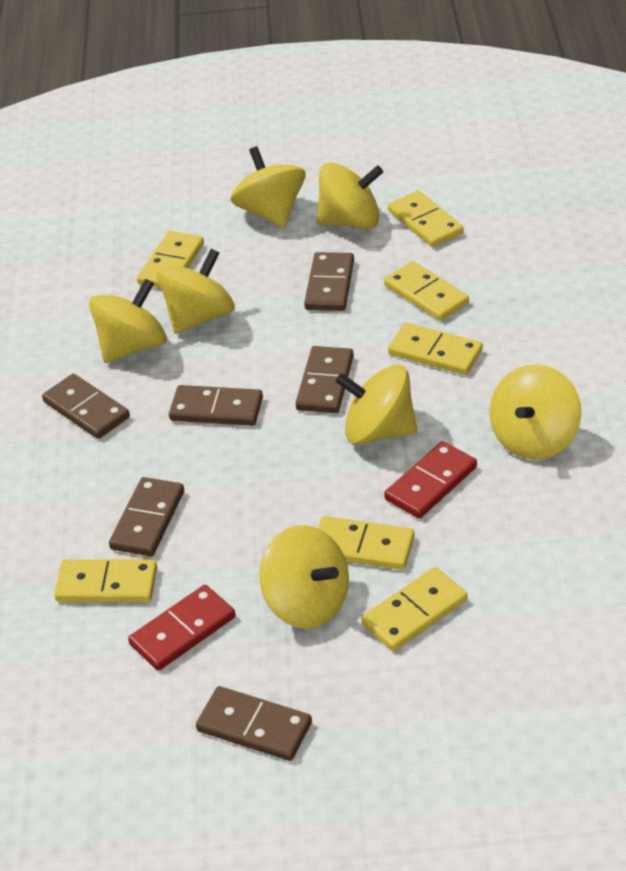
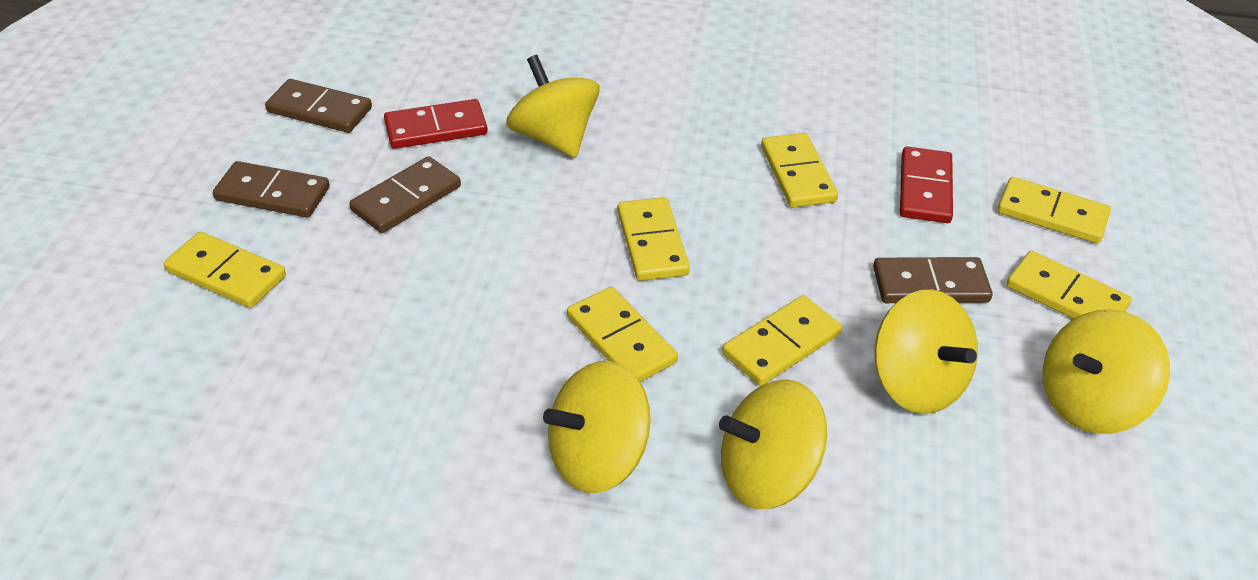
brown domino: 6 -> 4
yellow spinning top: 7 -> 5

